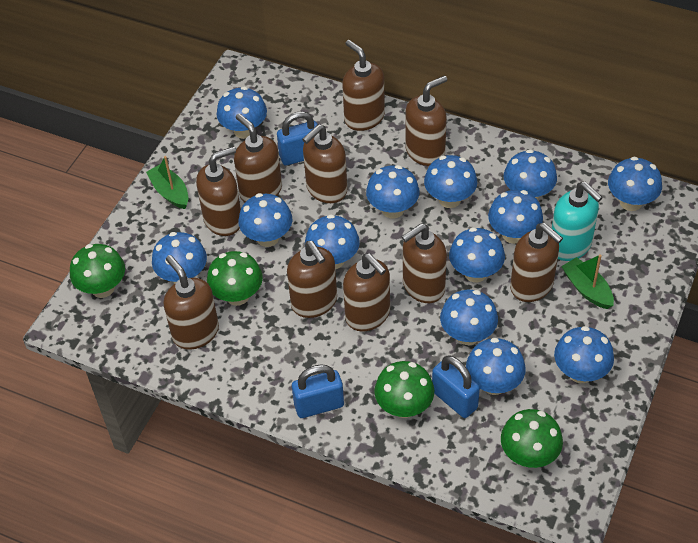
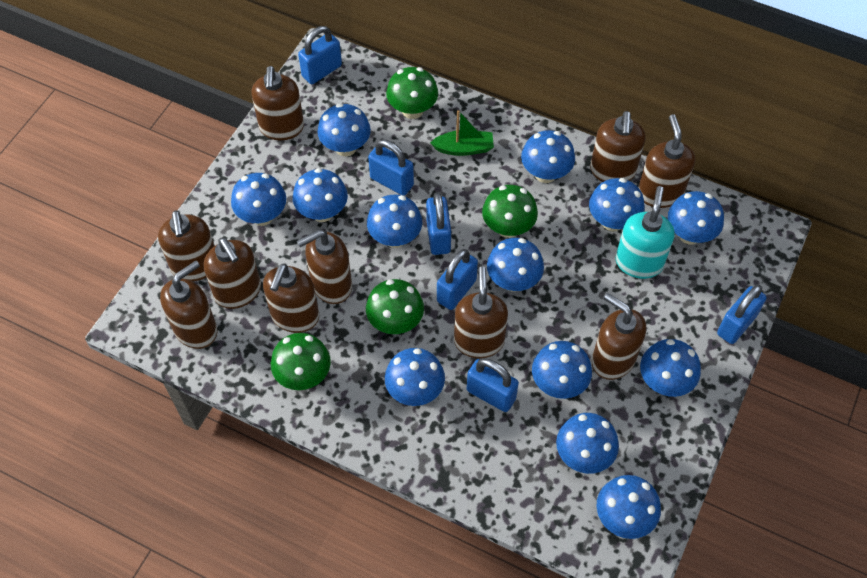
blue padlock: 3 -> 6
green boat: 2 -> 1

